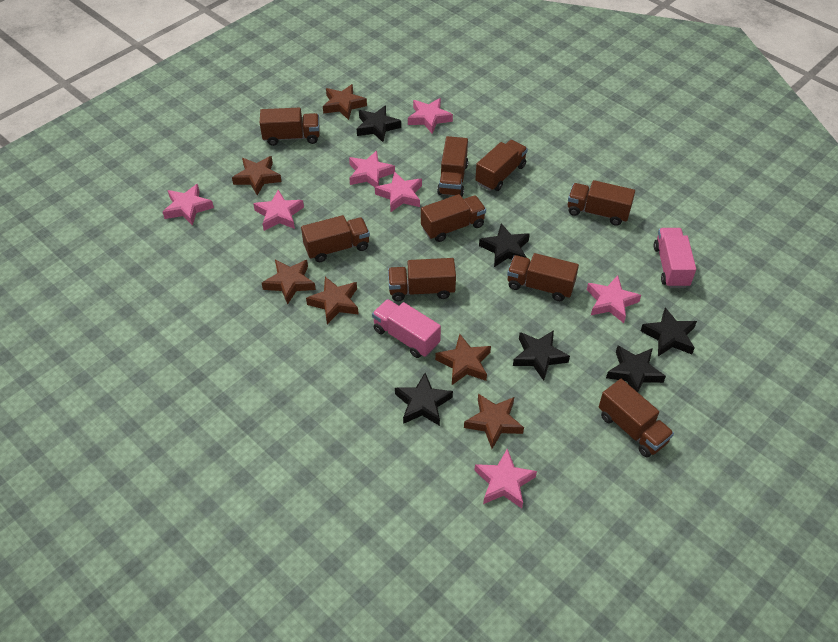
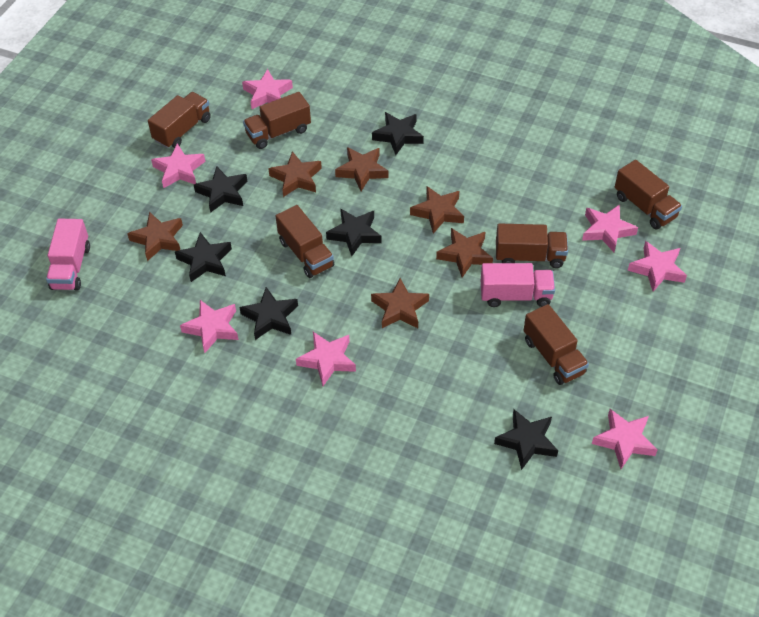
brown truck: 9 -> 6

